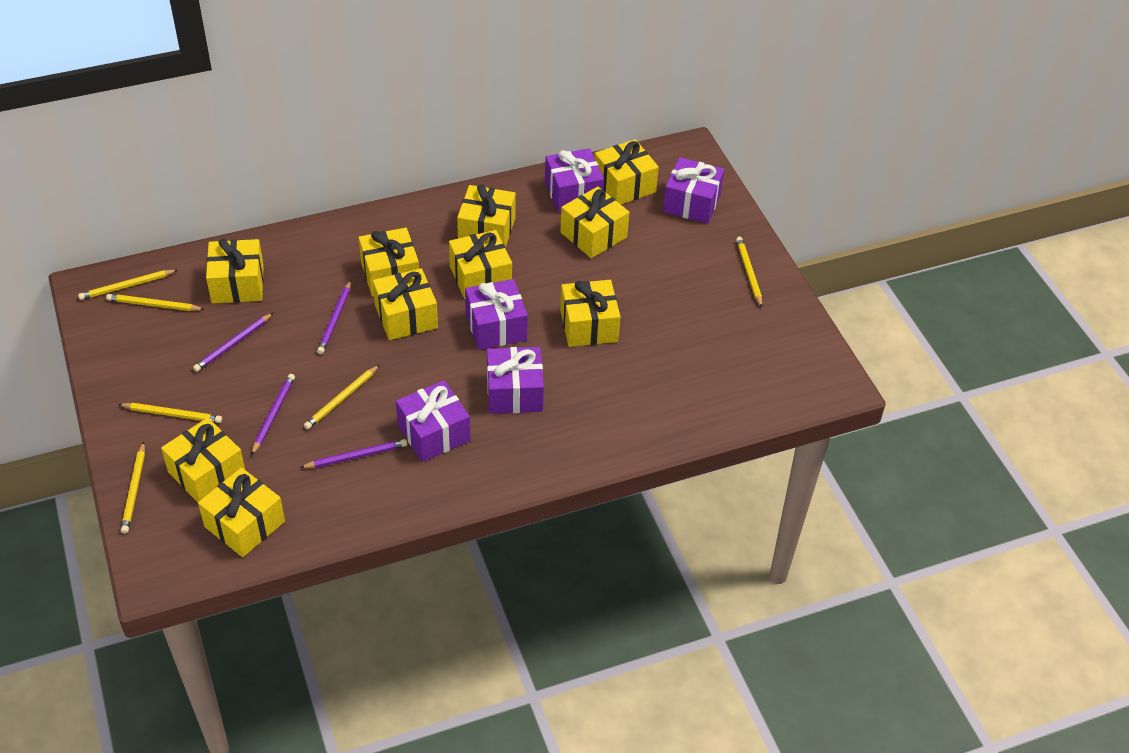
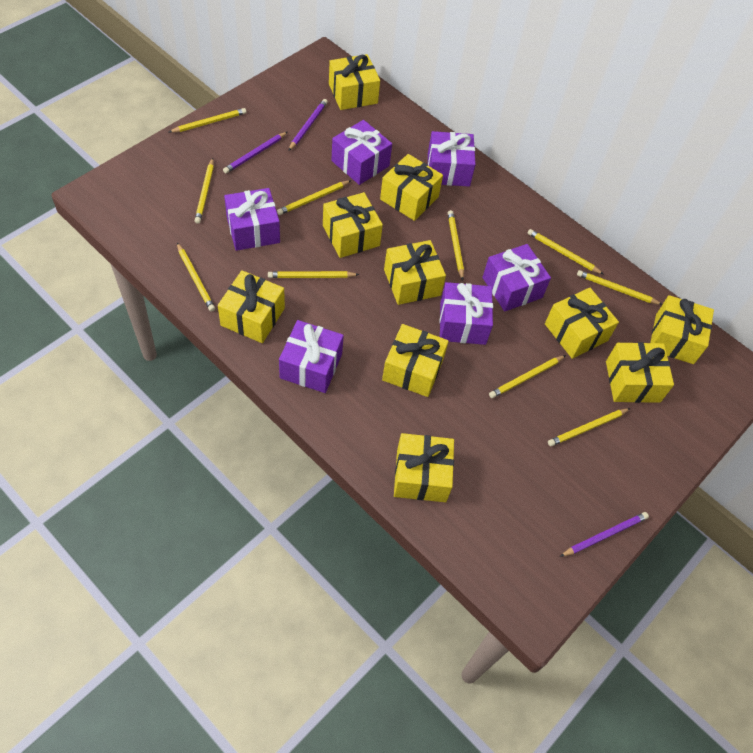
purple gift: 5 -> 6
purple pencil: 4 -> 3
yellow pencil: 6 -> 10

